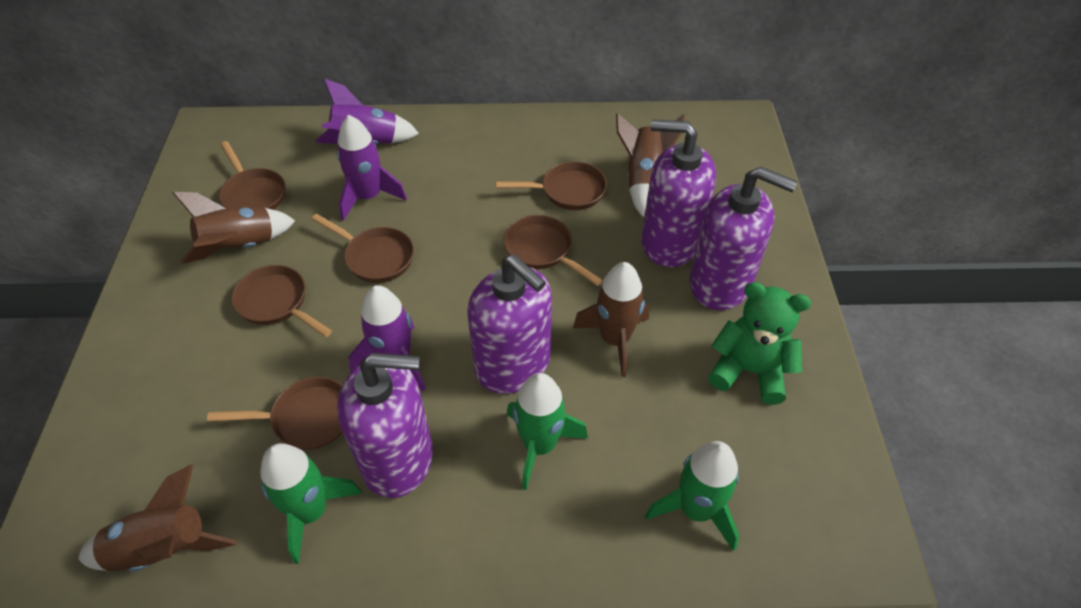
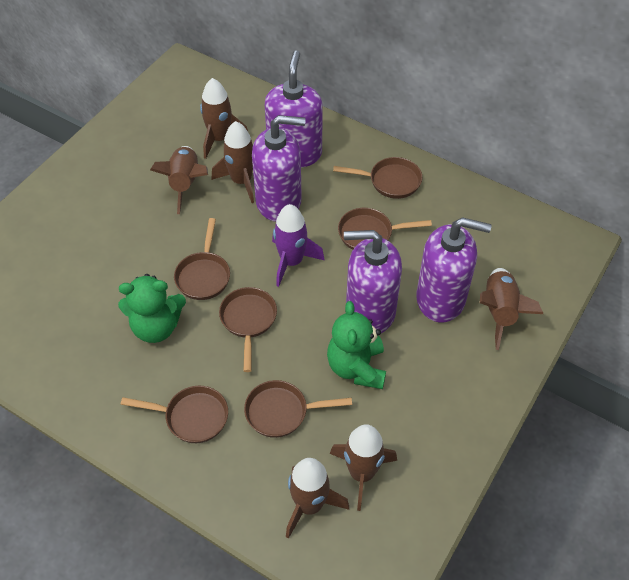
brown rocket: 4 -> 6
green rocket: 3 -> 0
green teddy bear: 1 -> 2
purple rocket: 3 -> 1

